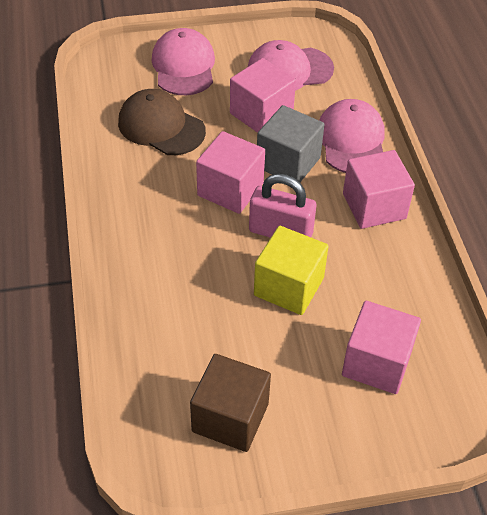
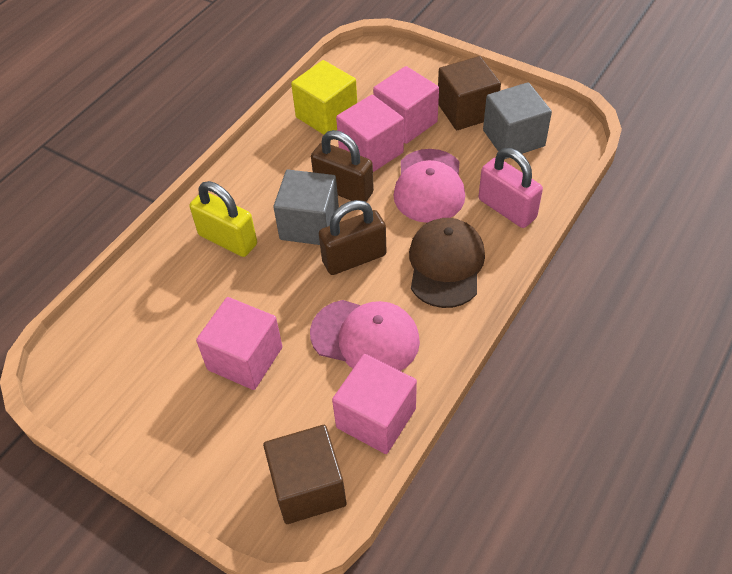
brown cube: 1 -> 2
brown padlock: 0 -> 2
grey cube: 1 -> 2
pink cap: 3 -> 2
yellow padlock: 0 -> 1

